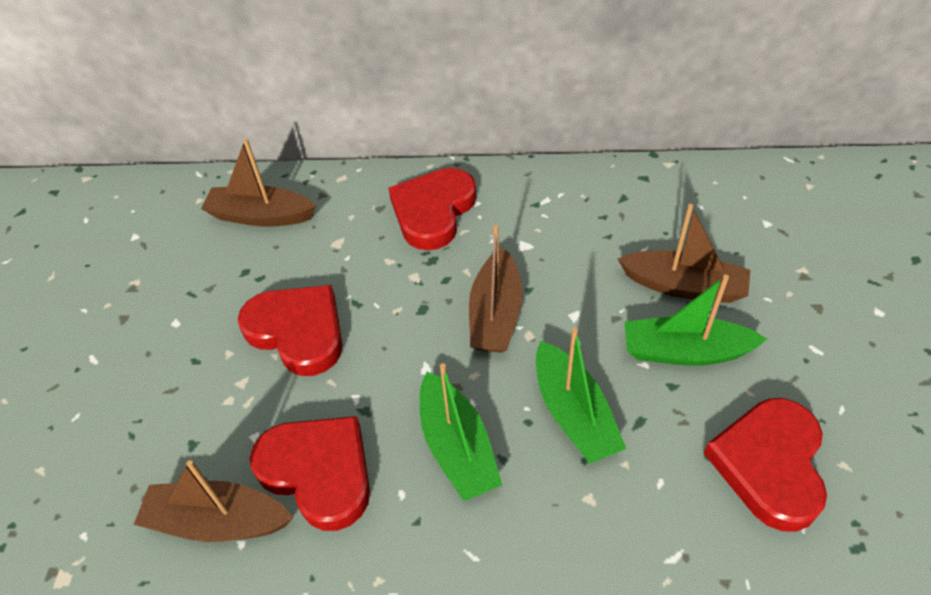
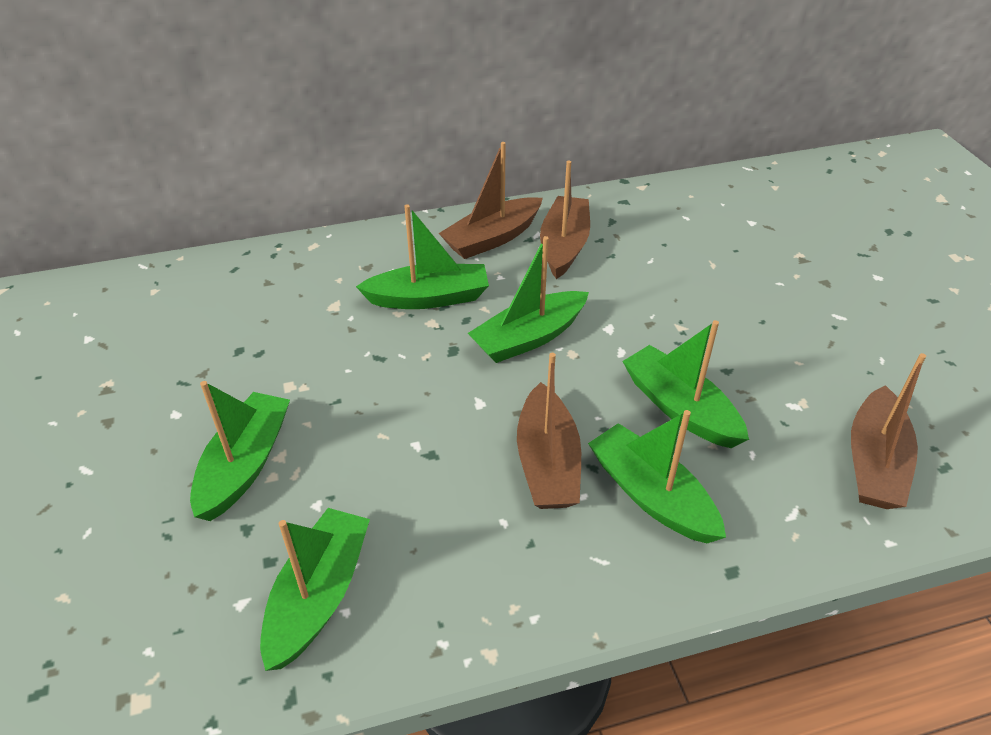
green boat: 3 -> 6
red heart: 4 -> 0

